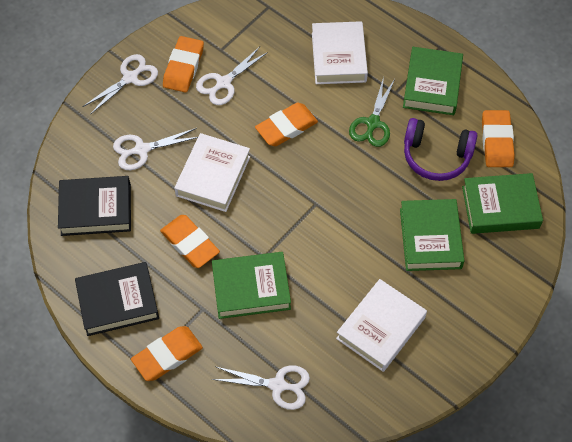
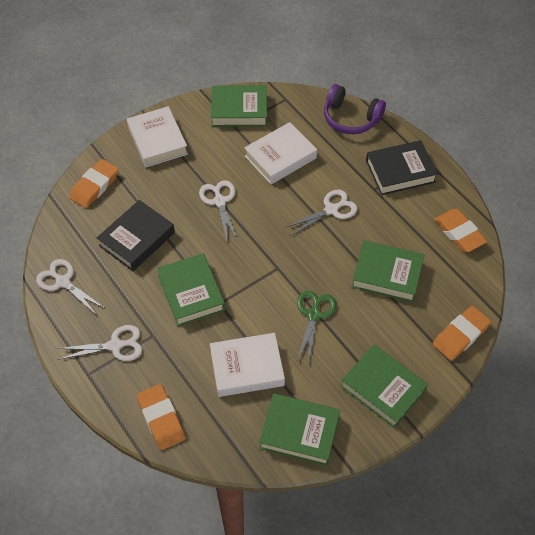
green book: 4 -> 5
orange eraser: 5 -> 4

